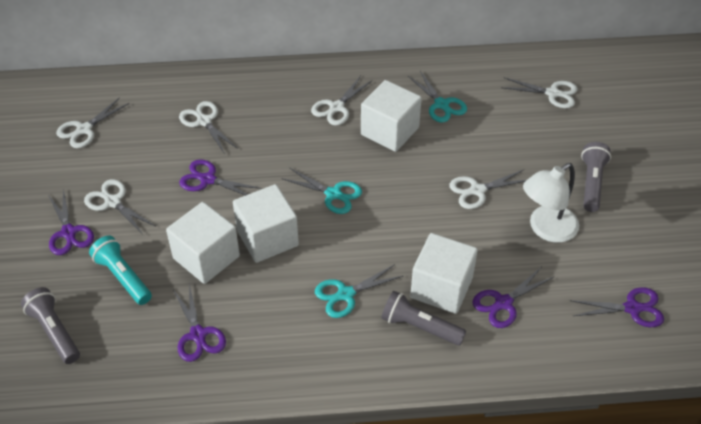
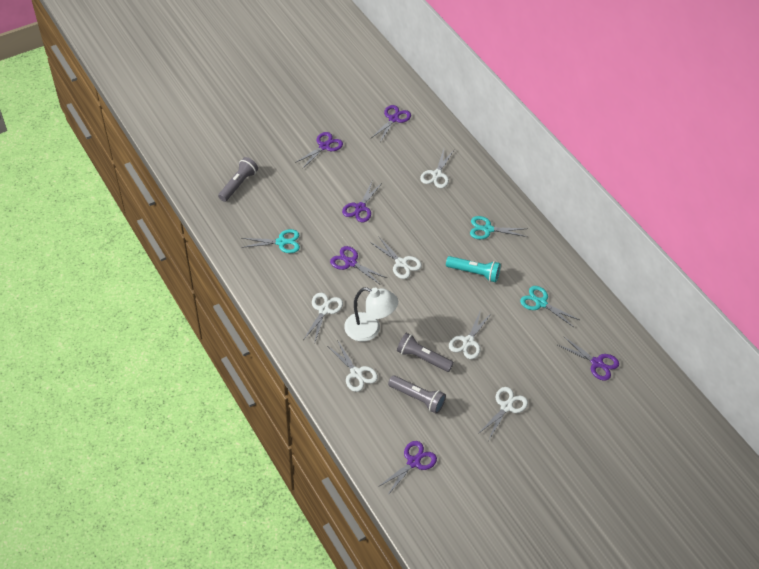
purple scissors: 5 -> 6
white cube: 4 -> 0

